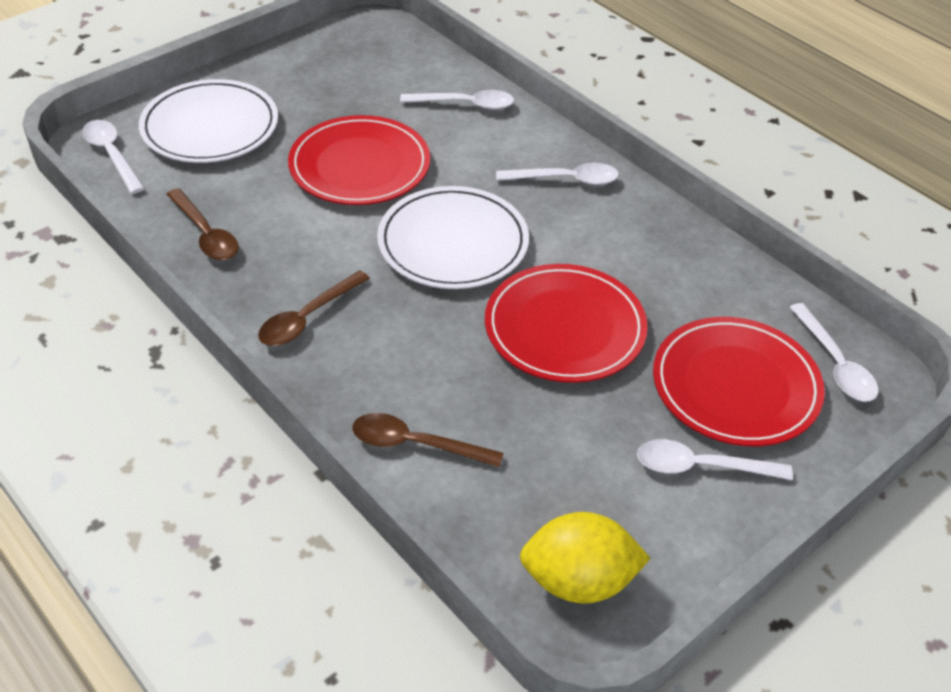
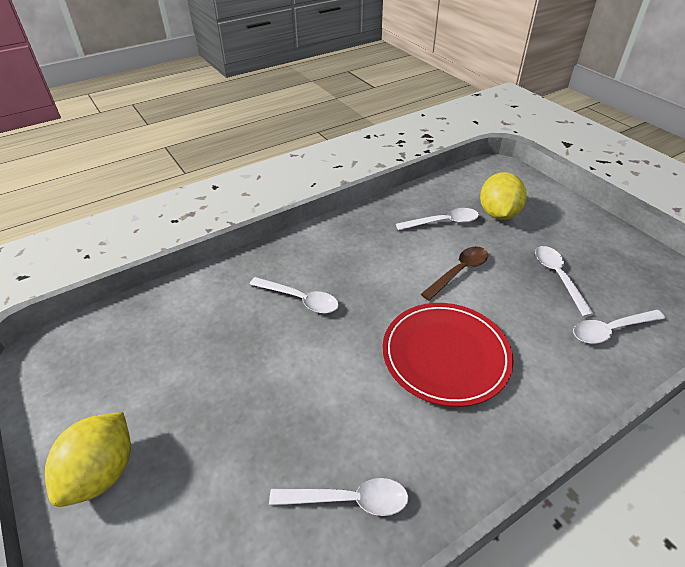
brown spoon: 3 -> 1
red plate: 3 -> 1
white plate: 2 -> 0
yellow lemon: 1 -> 2

